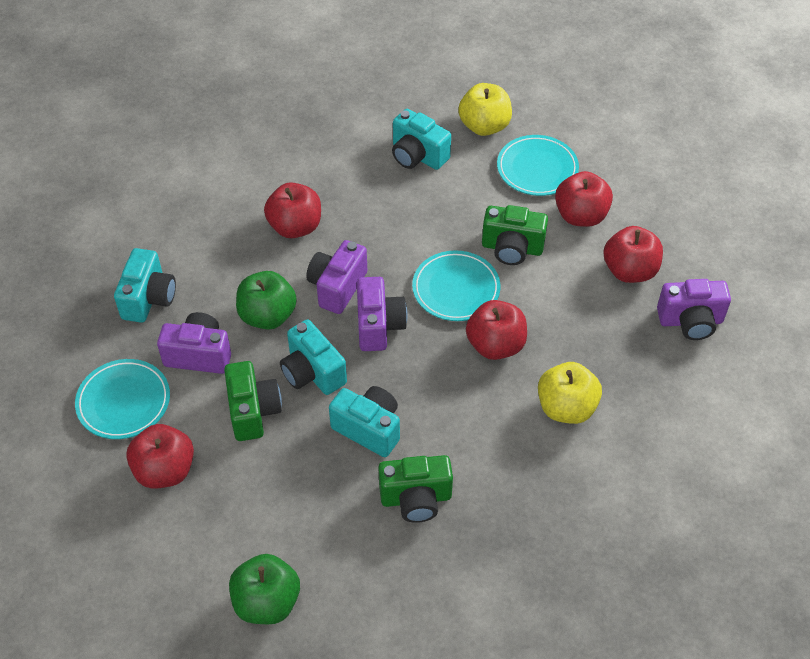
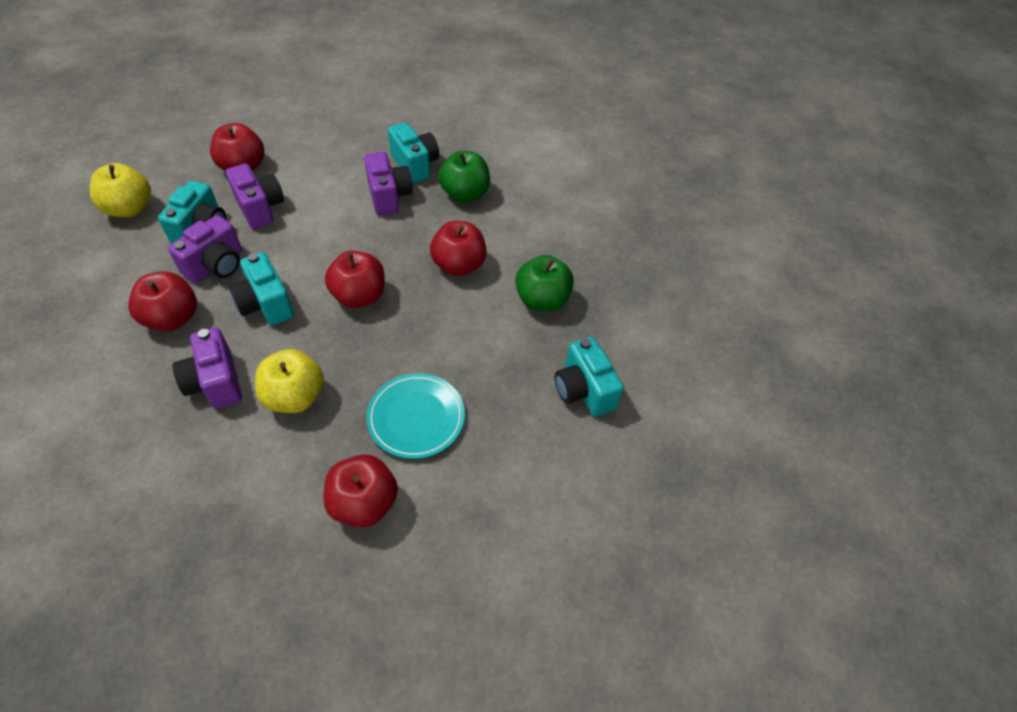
green camera: 3 -> 0
turquoise plate: 3 -> 1

